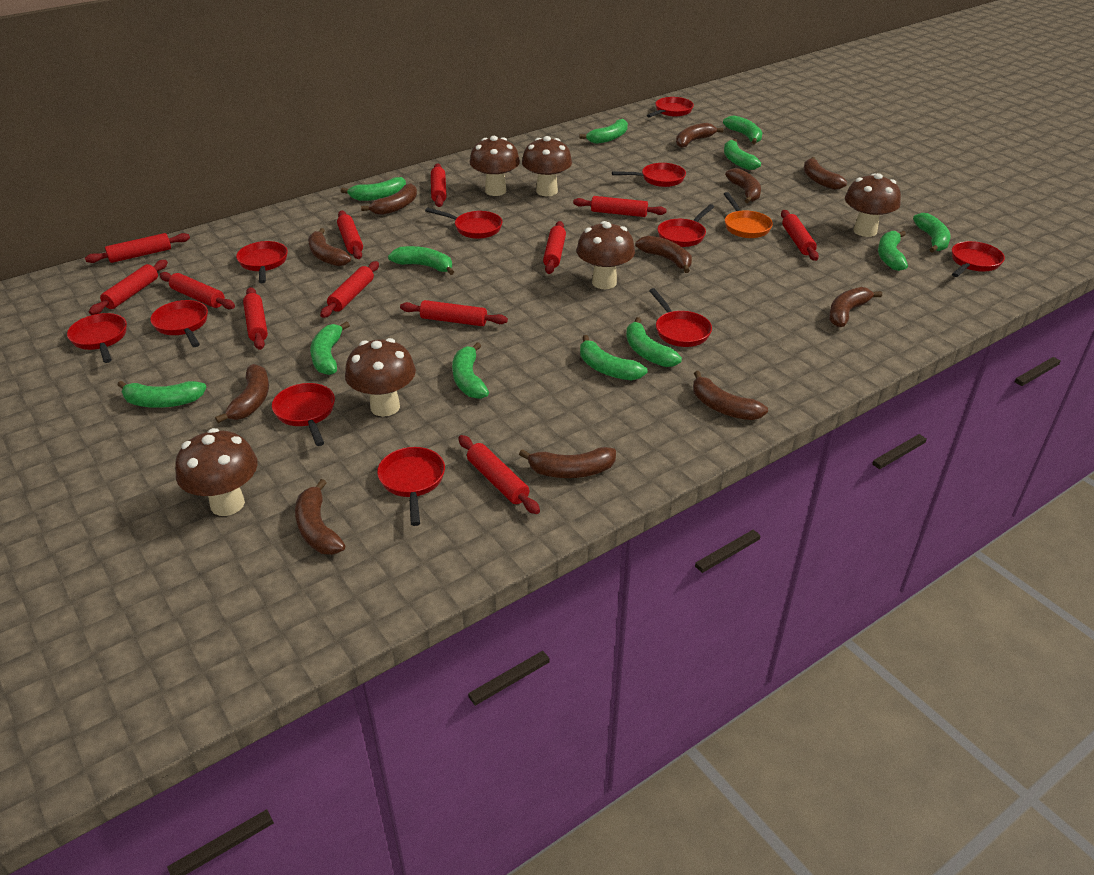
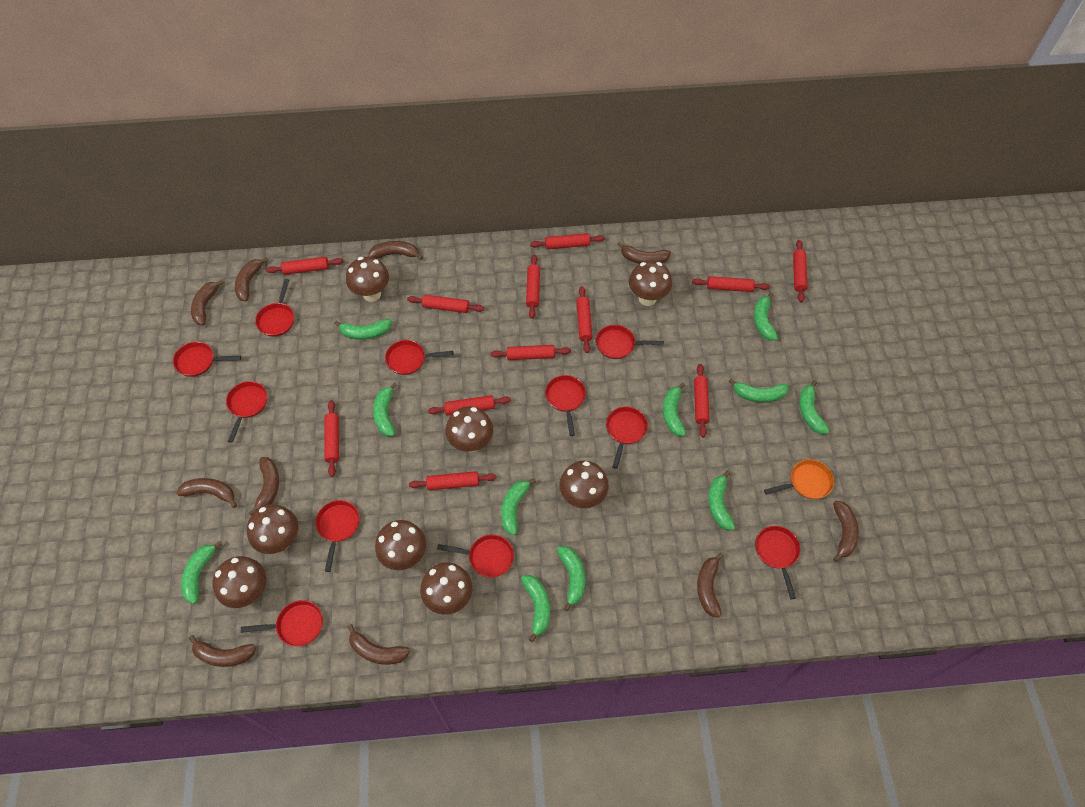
brown banana: 11 -> 10
brown mushroom: 6 -> 8
green banana: 12 -> 11

